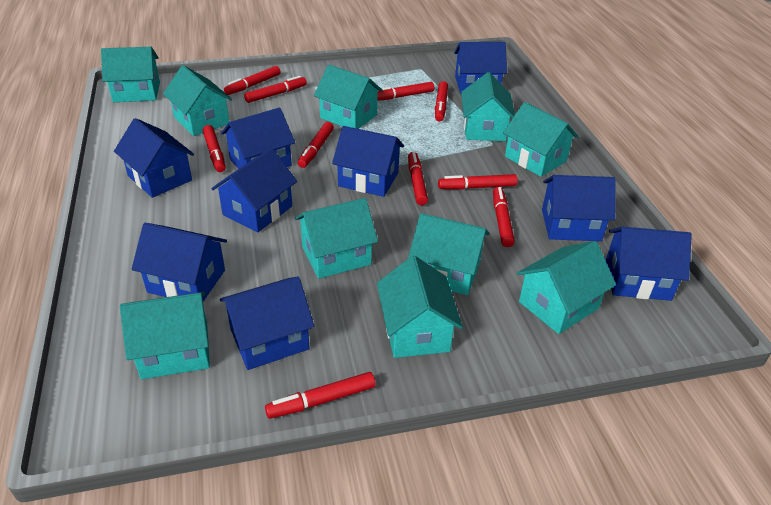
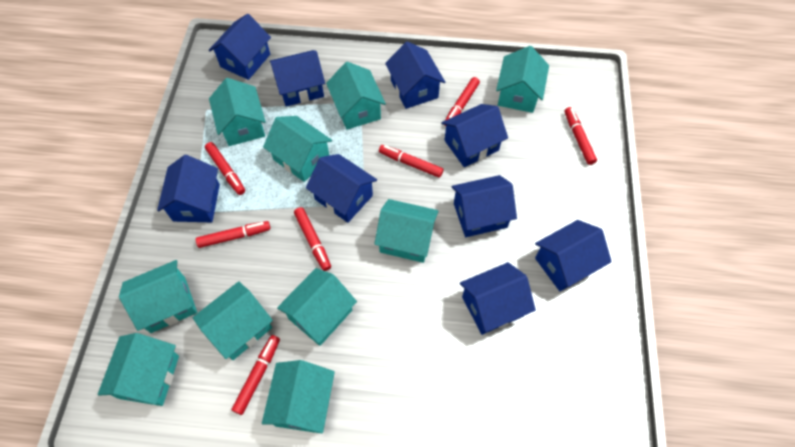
red marker: 10 -> 7

